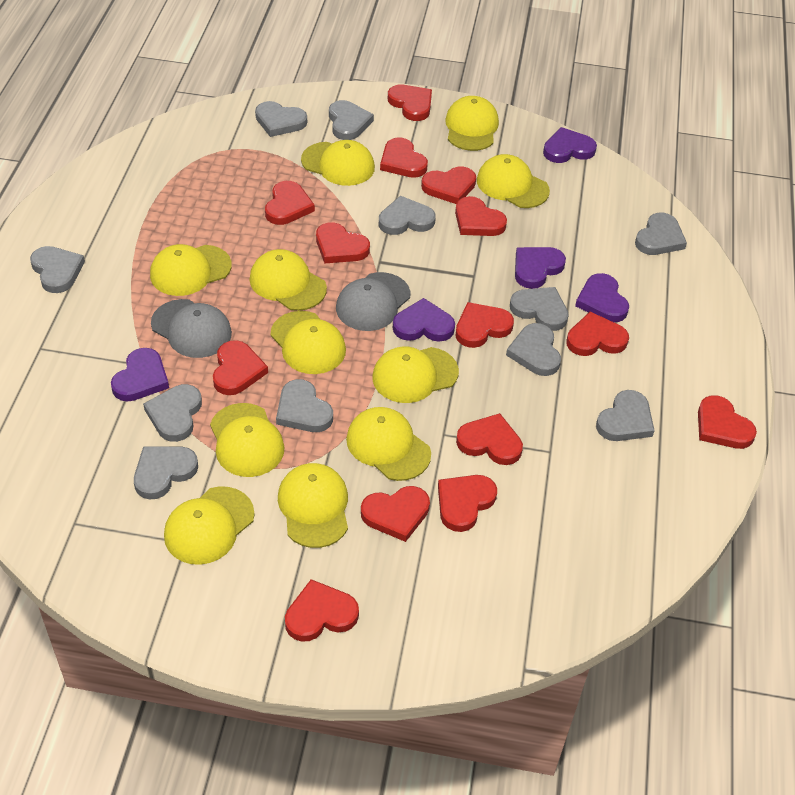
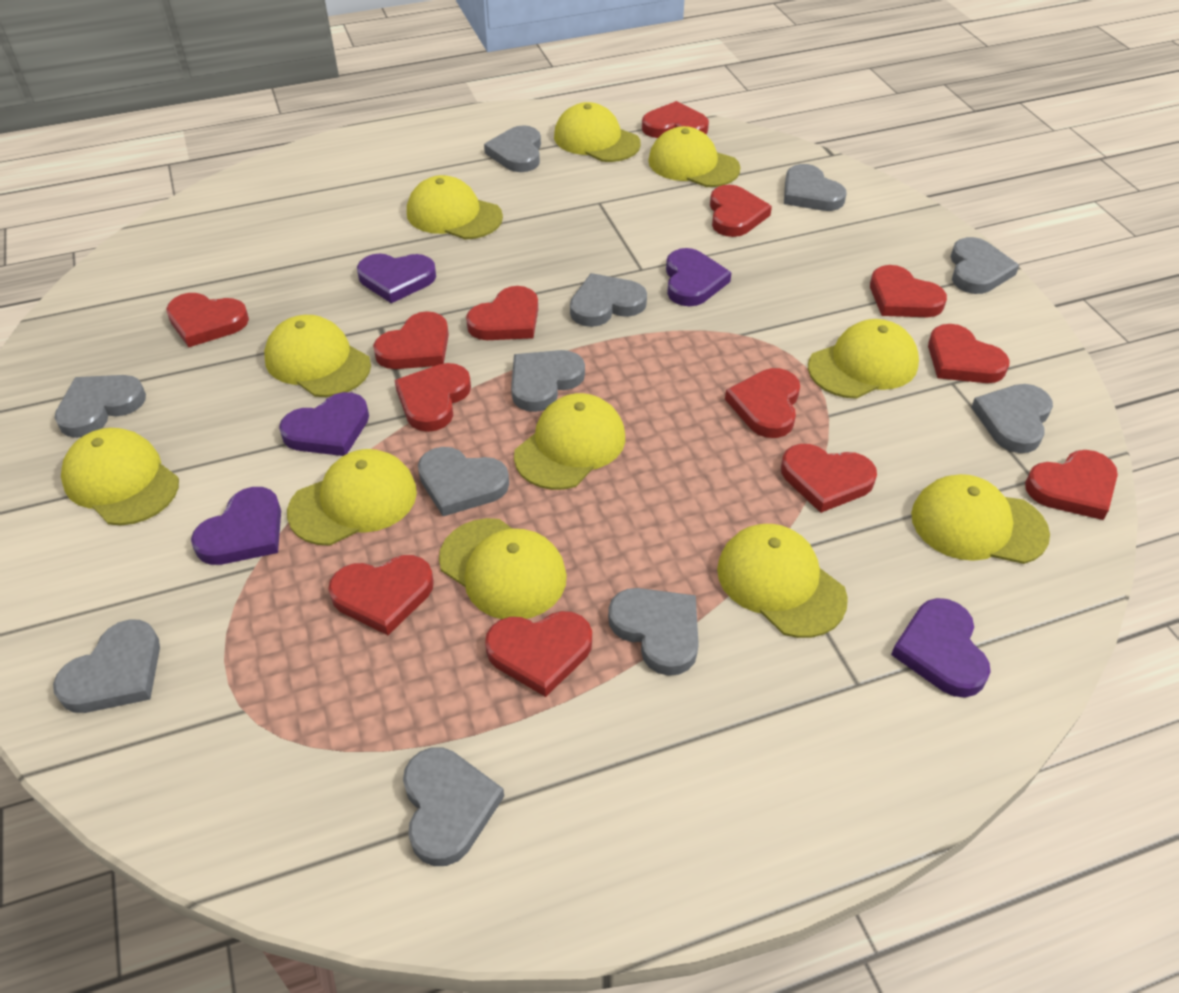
grey cap: 2 -> 0
red heart: 14 -> 13

